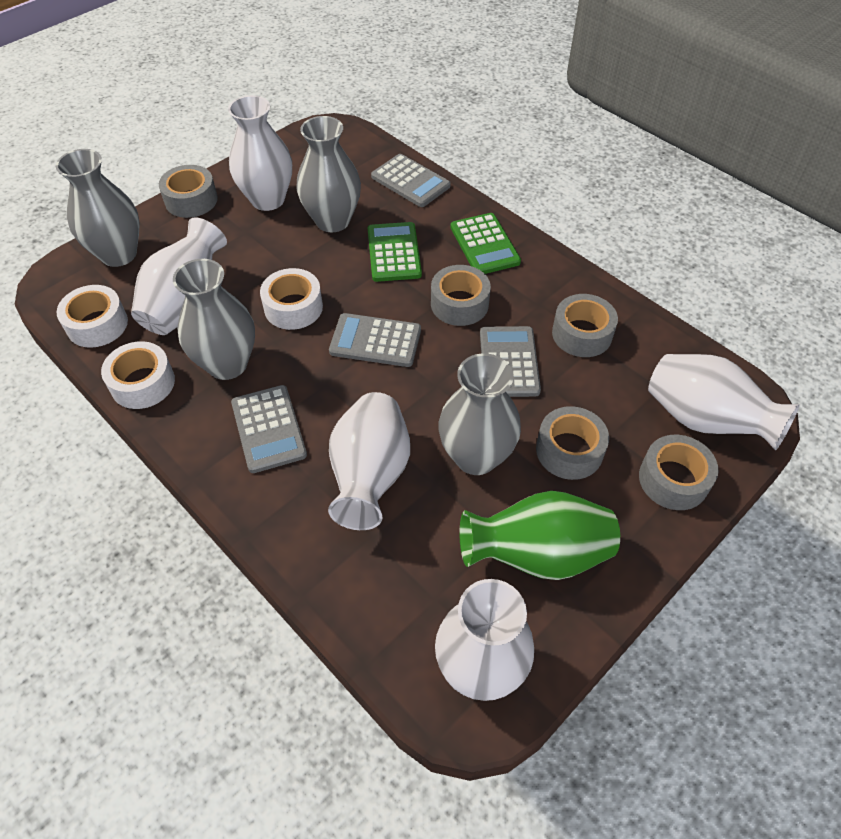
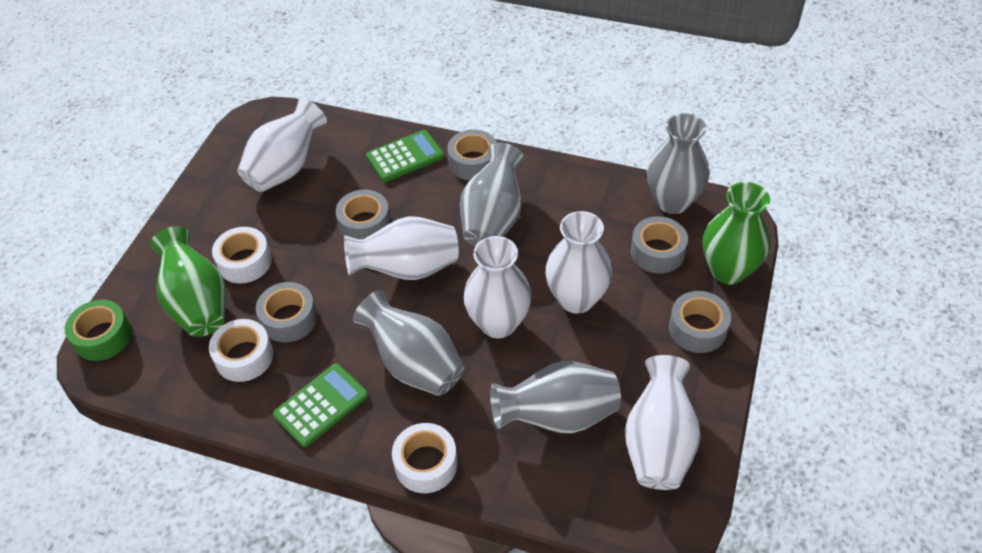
green tape: 0 -> 1
green vase: 1 -> 2
grey calculator: 4 -> 0

